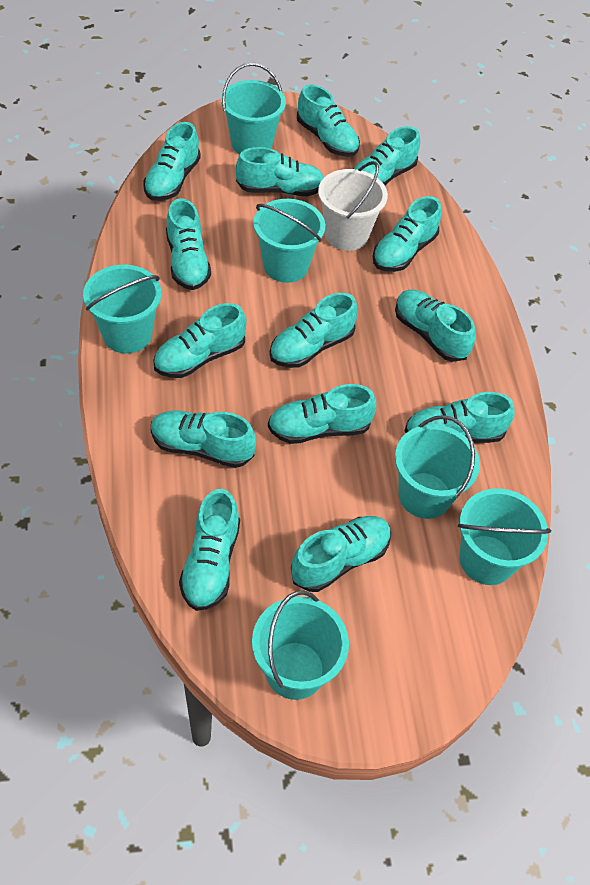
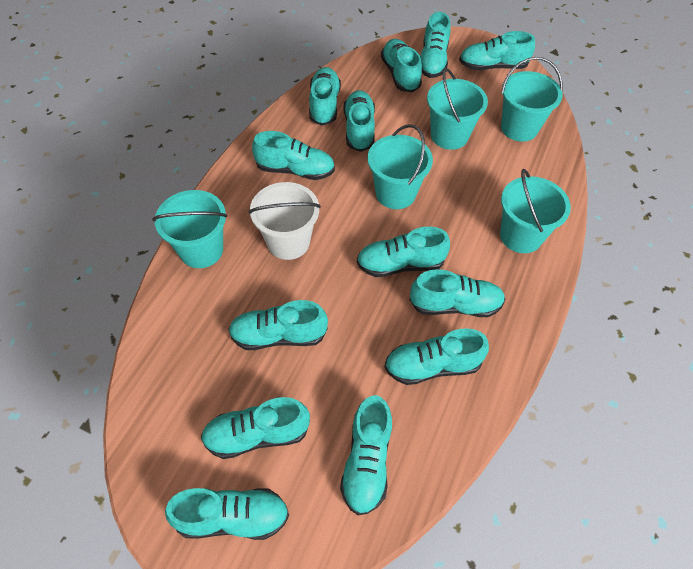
turquoise bucket: 6 -> 5
turquoise shoe: 14 -> 13

